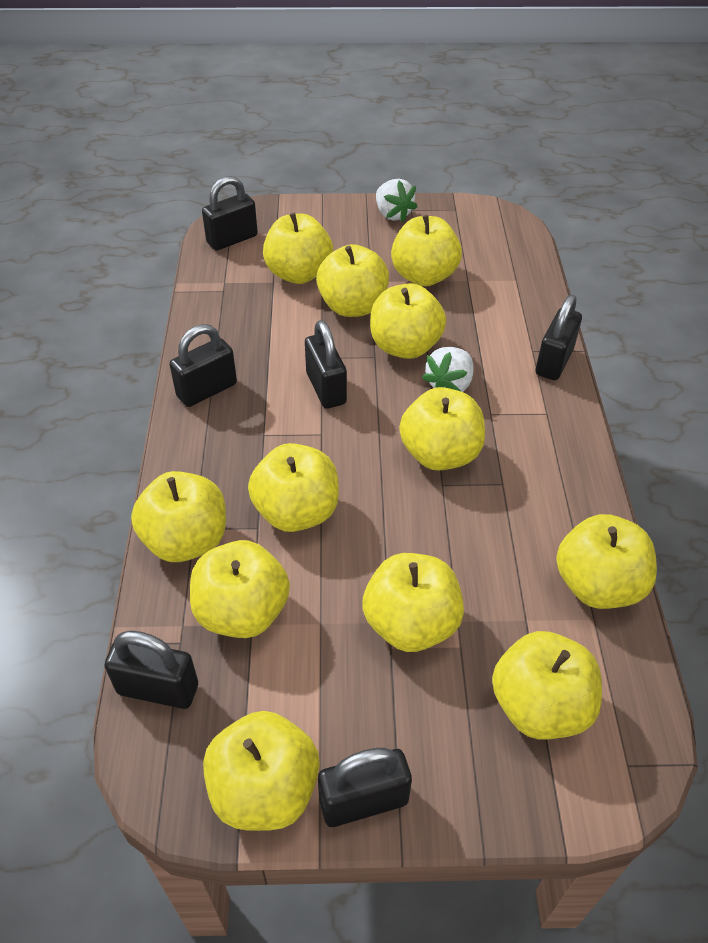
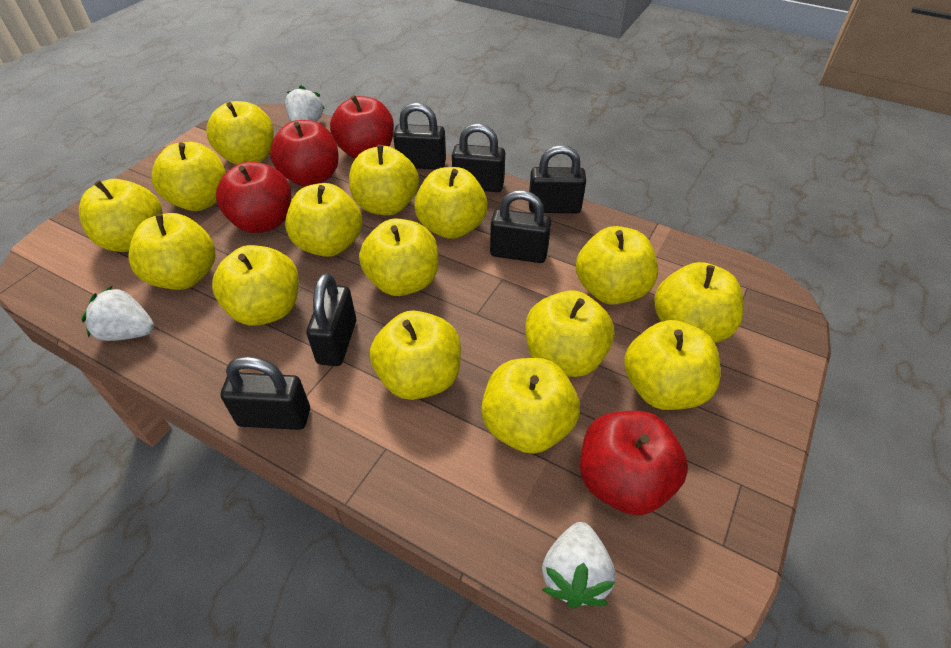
red apple: 0 -> 4
white strawberry: 2 -> 3
yellow apple: 12 -> 15

